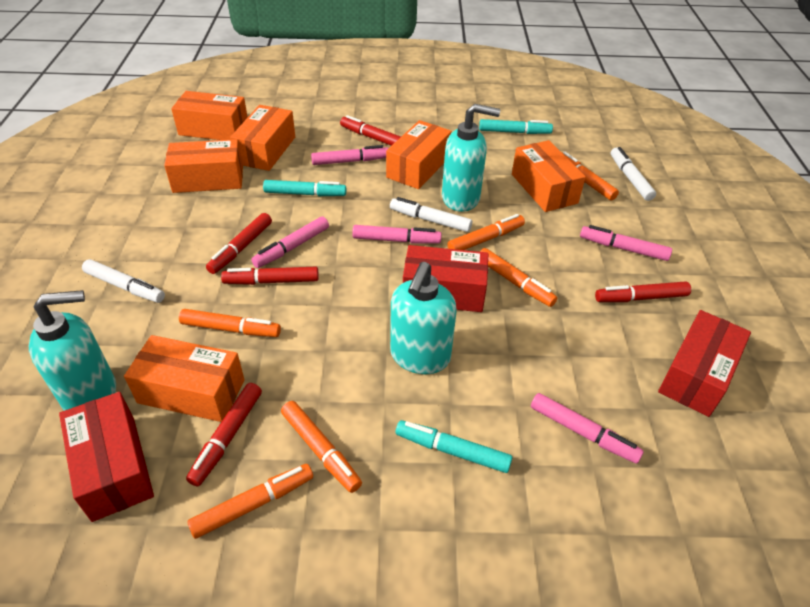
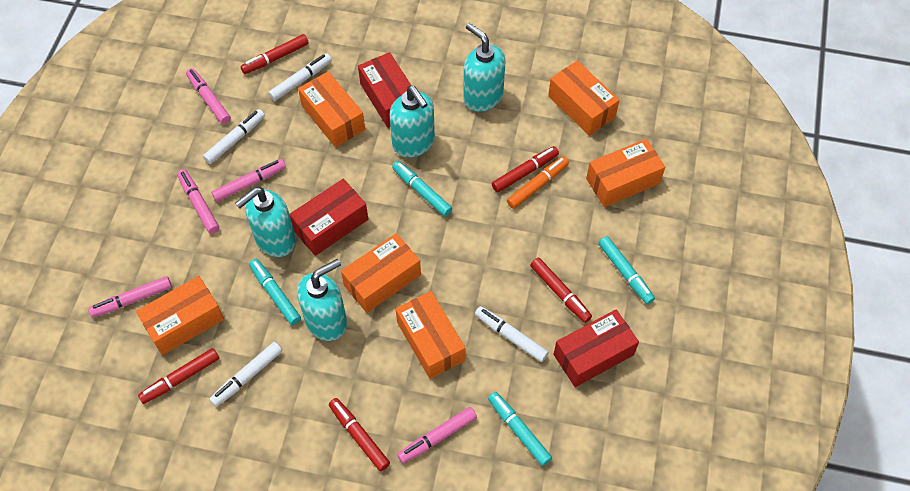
orange marker: 6 -> 1
turquoise marker: 3 -> 4
turquoise soap dispenser: 3 -> 4
white marker: 3 -> 4

